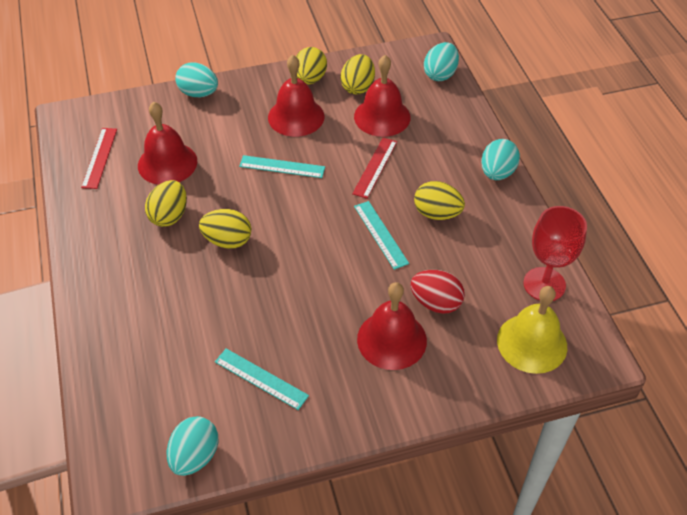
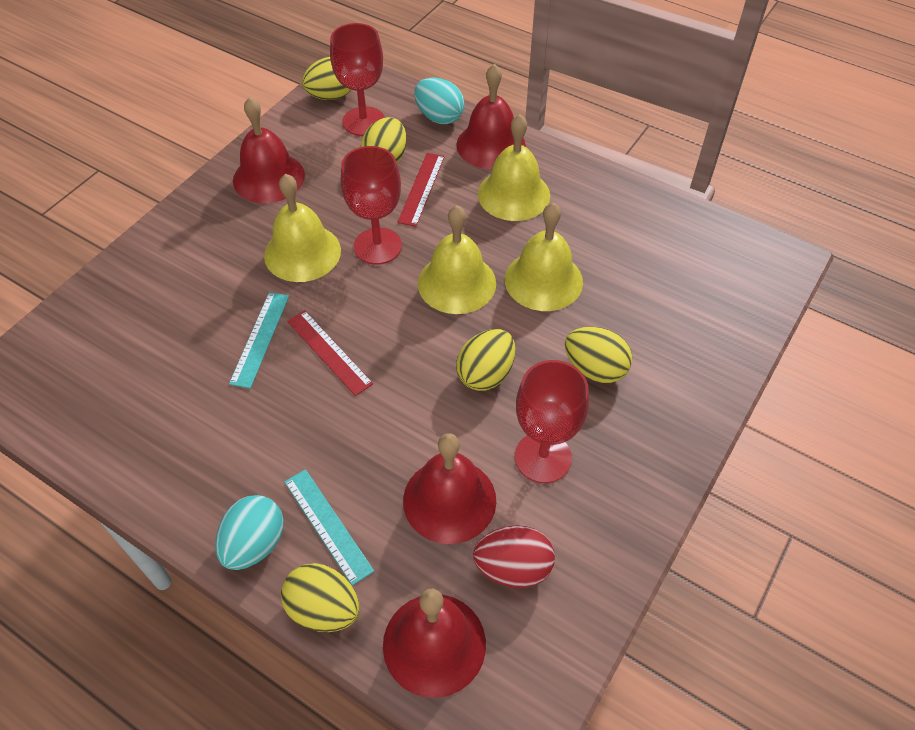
red goblet: 1 -> 3
turquoise egg: 4 -> 2
turquoise ruler: 3 -> 2
yellow bell: 1 -> 4

